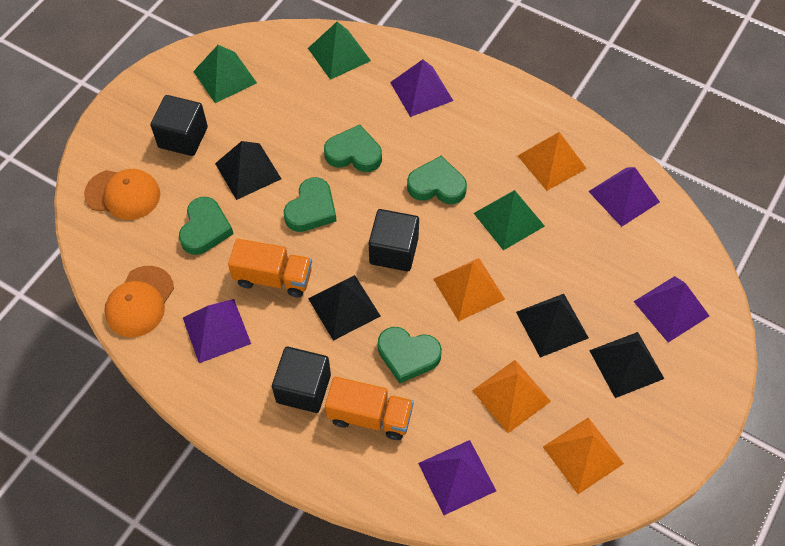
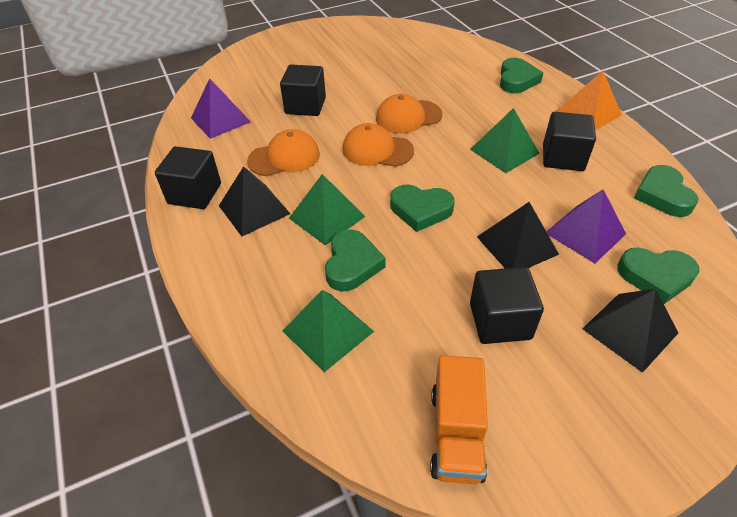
black cube: 3 -> 4
black pyramid: 4 -> 3
orange cap: 2 -> 3
orange pyramid: 4 -> 1
orange truck: 2 -> 1
purple pyramid: 5 -> 2

